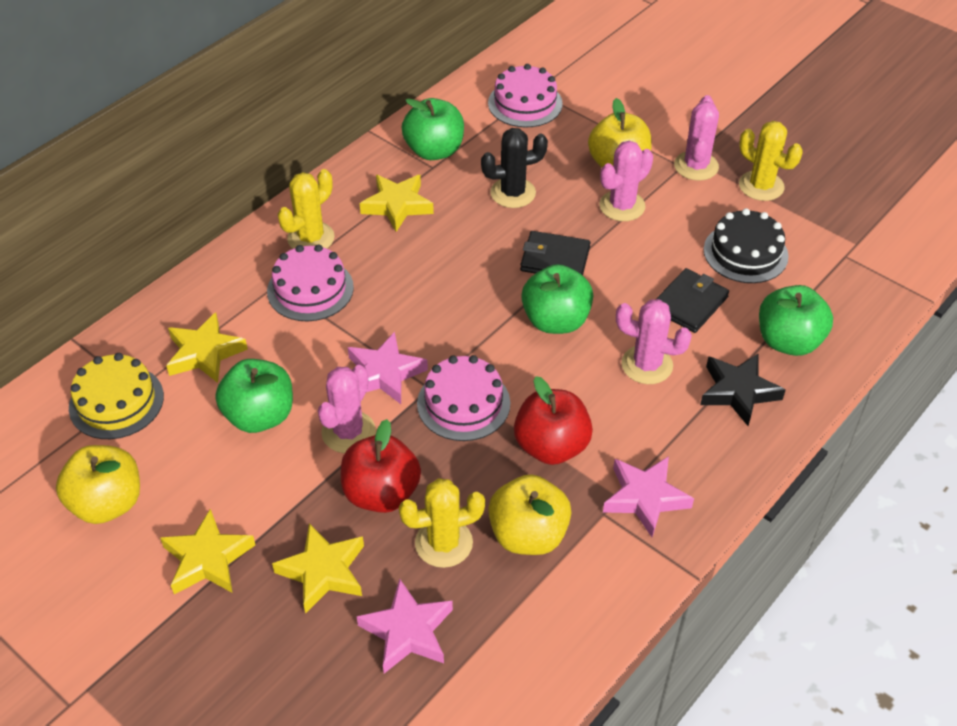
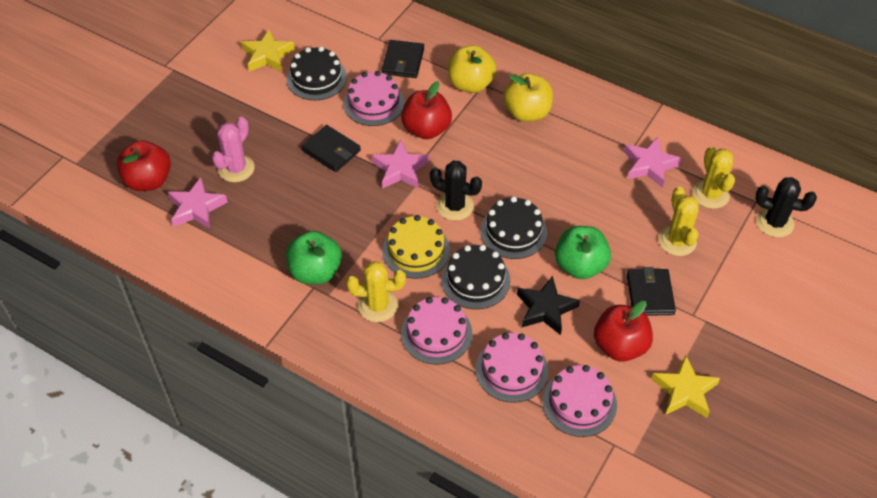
black cactus: 1 -> 2
black cake: 1 -> 3
black wallet: 2 -> 3
green apple: 4 -> 2
pink cactus: 4 -> 1
pink cake: 3 -> 4
red apple: 2 -> 3
yellow apple: 3 -> 2
yellow star: 4 -> 2

